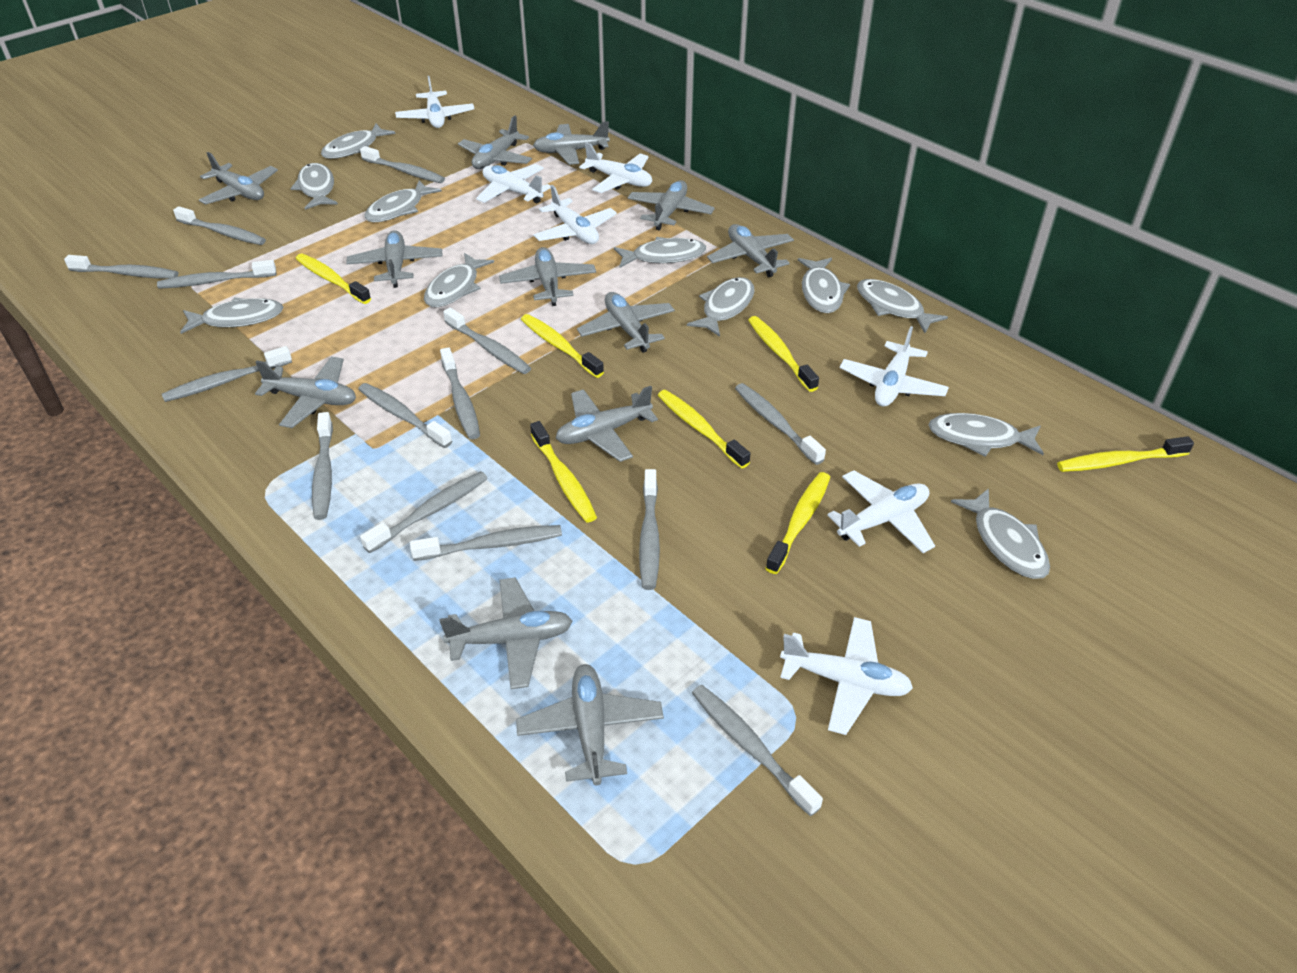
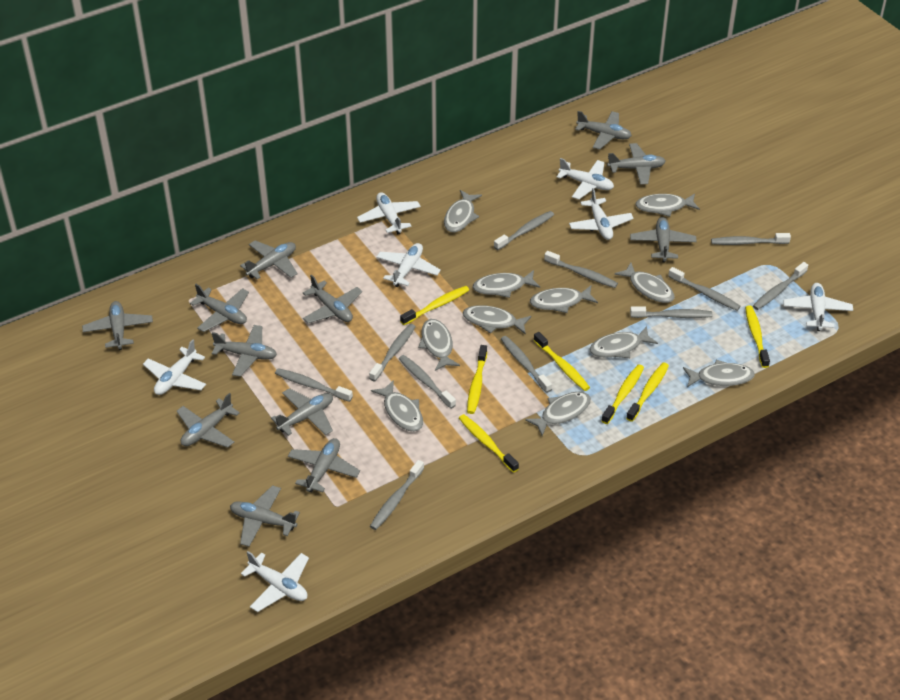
grey toothbrush: 14 -> 11

